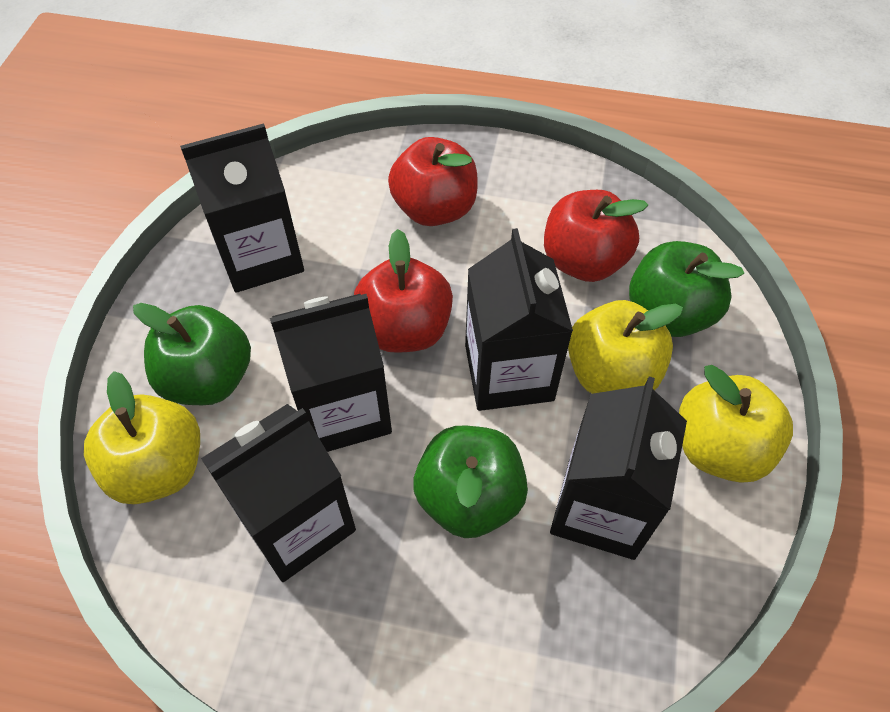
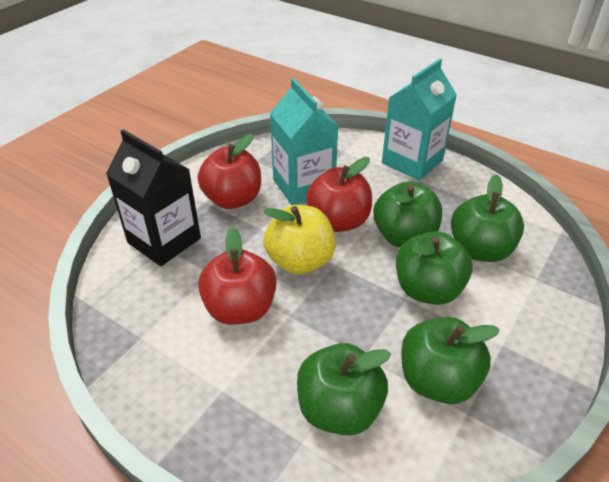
black carton: 5 -> 1
green apple: 3 -> 5
turquoise carton: 0 -> 2
yellow apple: 3 -> 1

